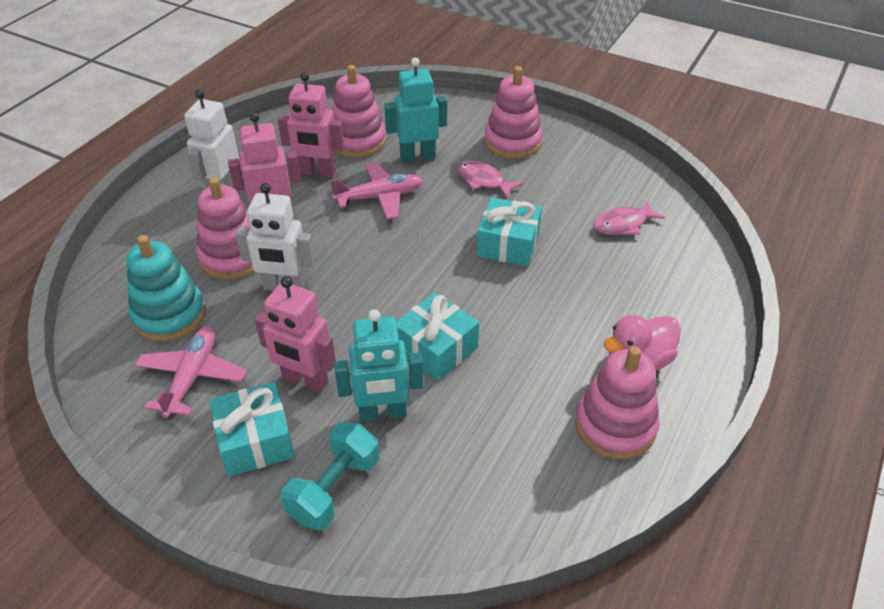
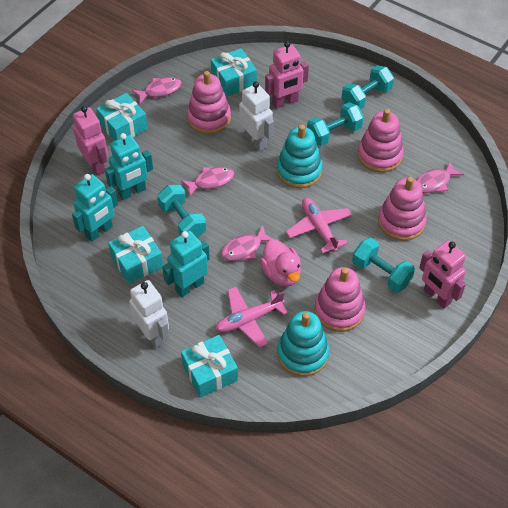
pink fish: 2 -> 4
turquoise dumbbell: 1 -> 4
turquoise gift: 3 -> 4
turquoise robot: 2 -> 3
turquoise stacking toy: 1 -> 2

